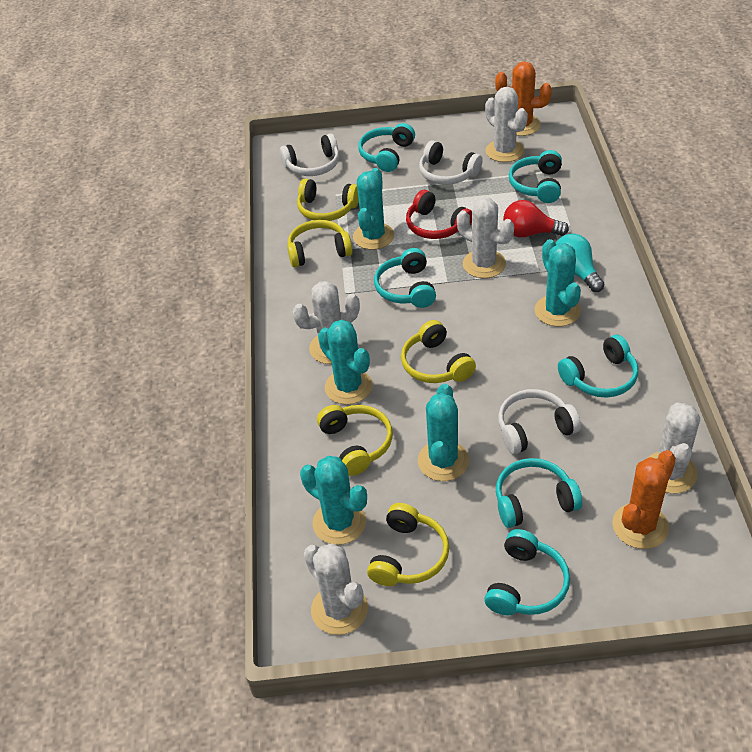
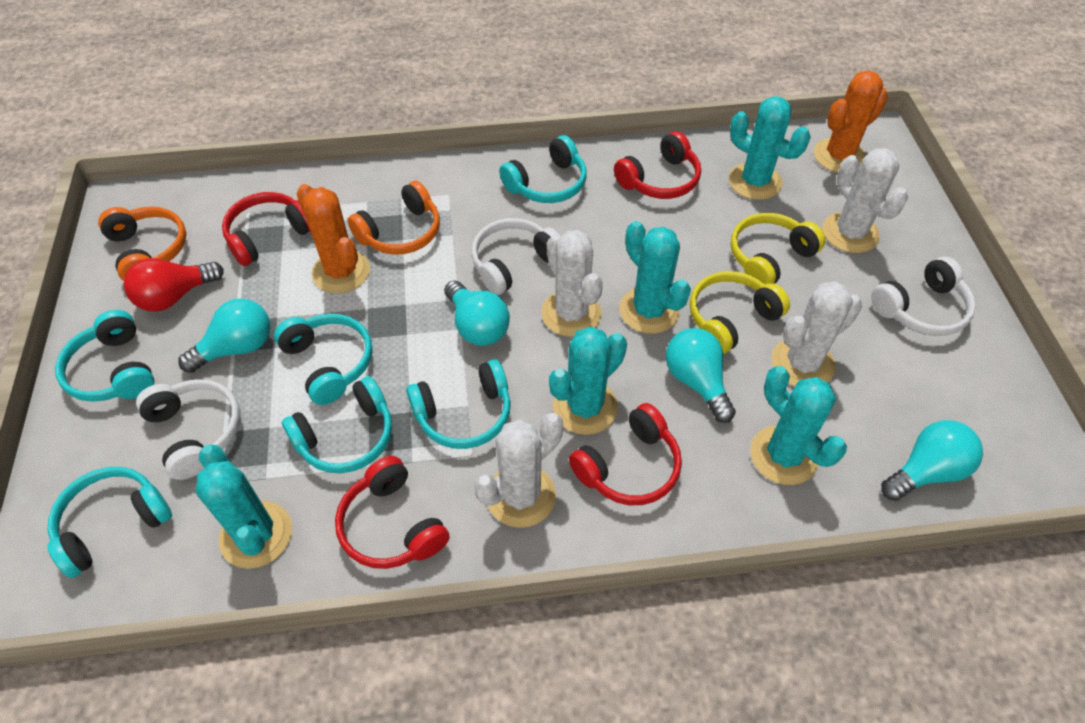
orange headphones: 0 -> 2
red headphones: 1 -> 4
turquoise light bulb: 1 -> 4
white cactus: 5 -> 4
yellow headphones: 5 -> 2

